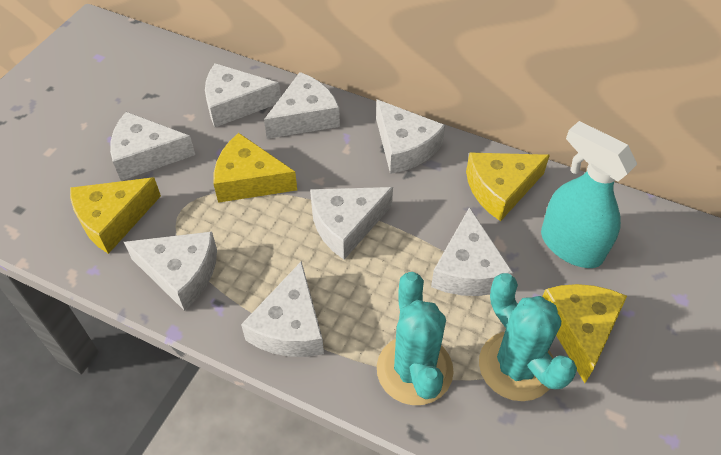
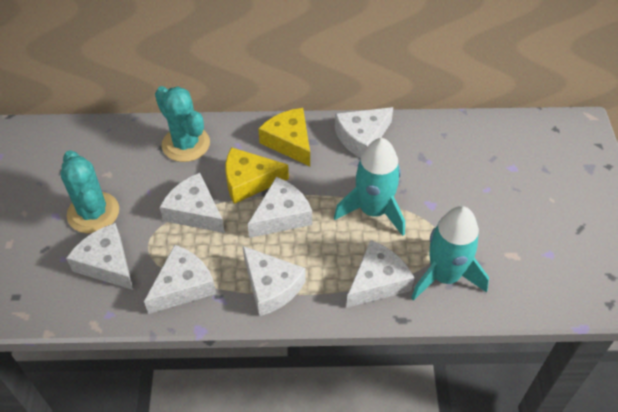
turquoise rocket: 0 -> 2
turquoise spray bottle: 1 -> 0
white cheese: 8 -> 7
yellow cheese: 4 -> 2

